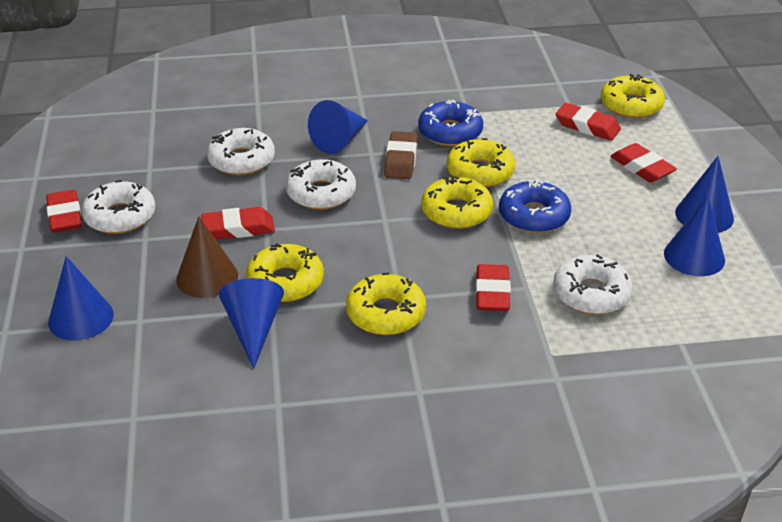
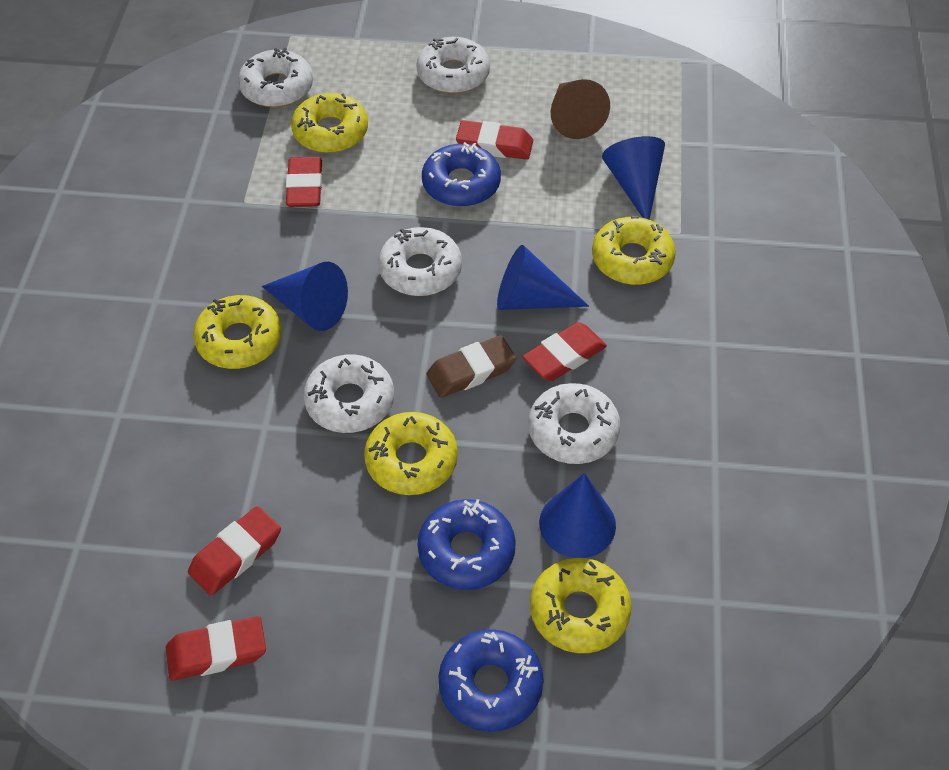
blue cone: 5 -> 4
blue donut: 2 -> 3
white donut: 4 -> 5

